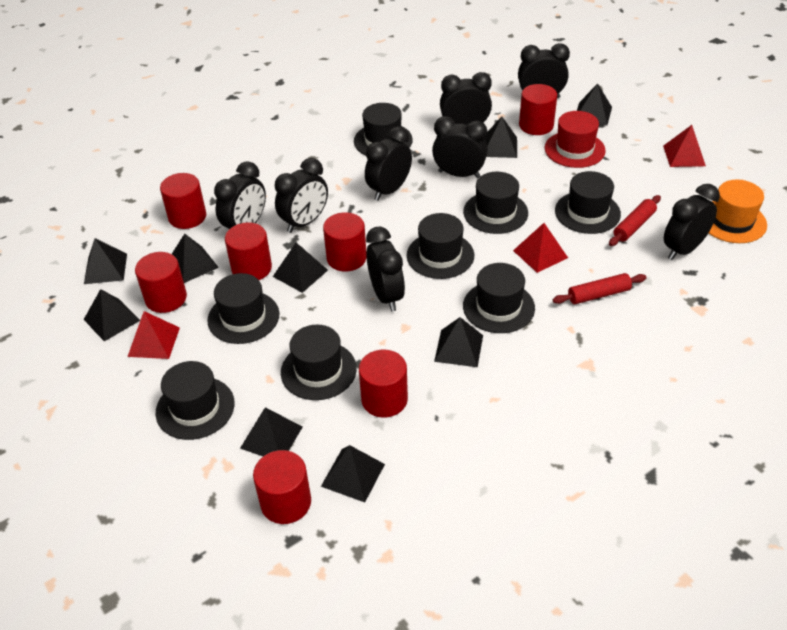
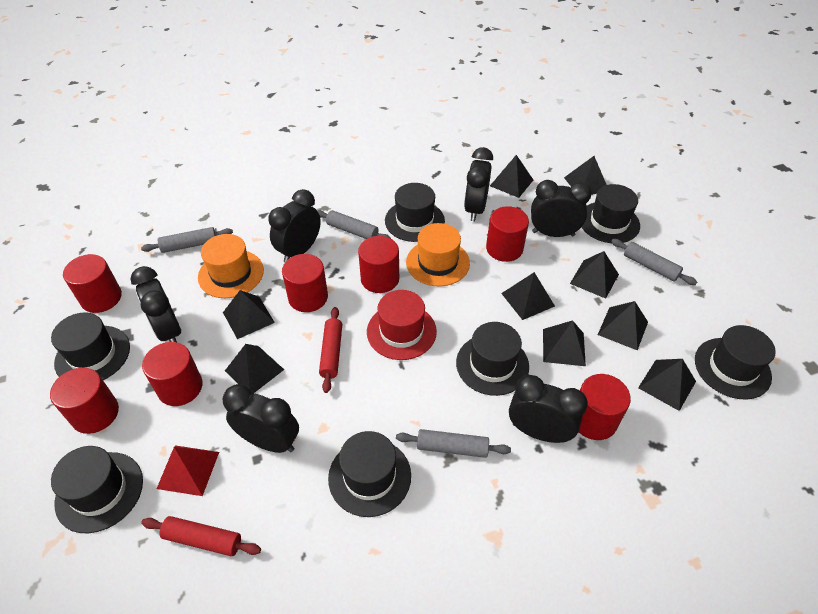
black clock: 8 -> 6
black hat: 8 -> 7
grey rolling pin: 0 -> 4
orange hat: 1 -> 2
red pyramid: 3 -> 1

